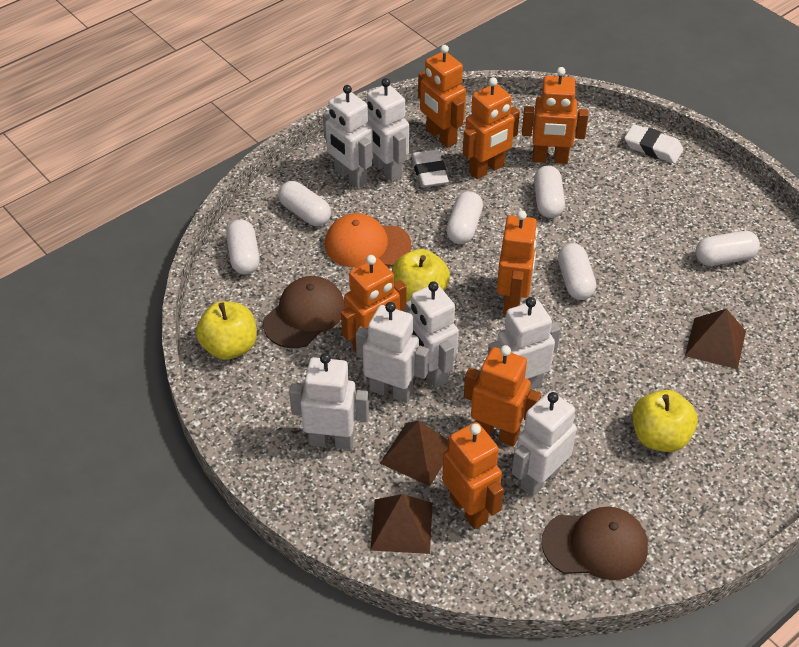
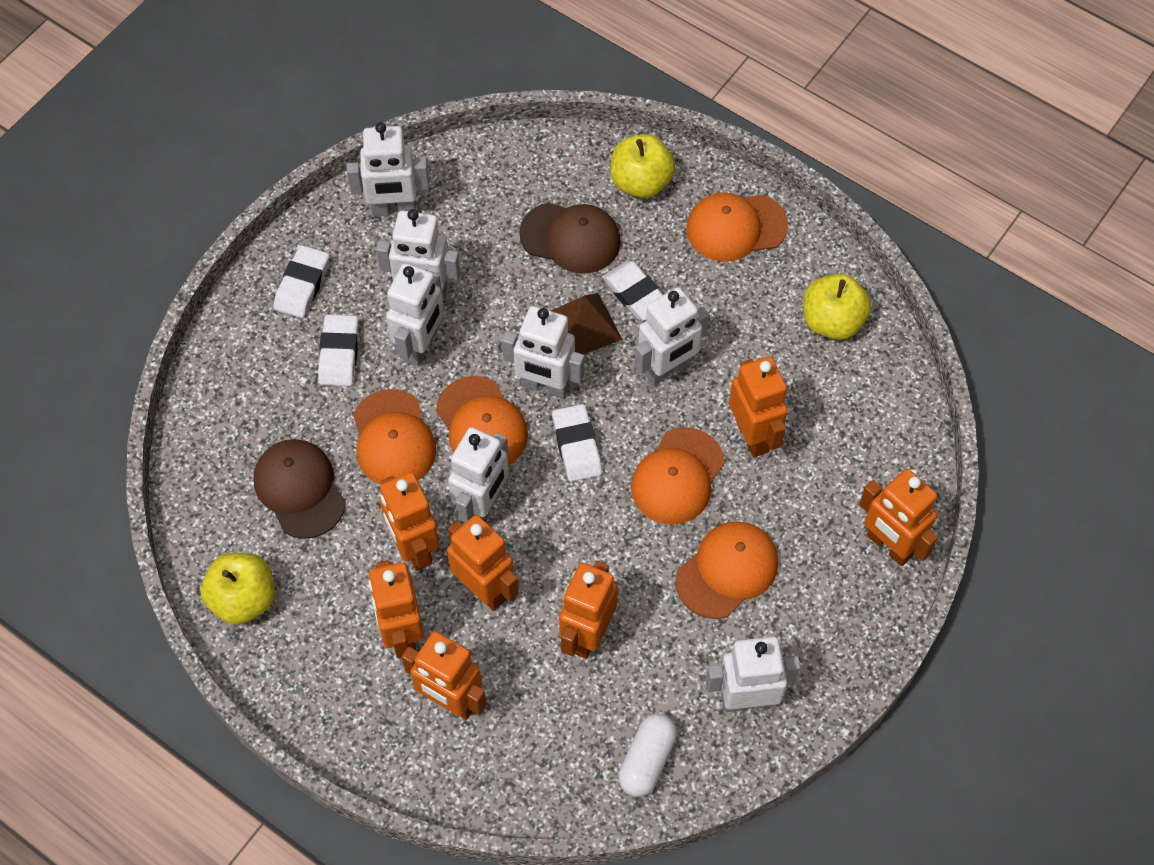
brown pyramid: 3 -> 1
orange cap: 1 -> 5
white capsule: 6 -> 1
white eraser: 2 -> 4

